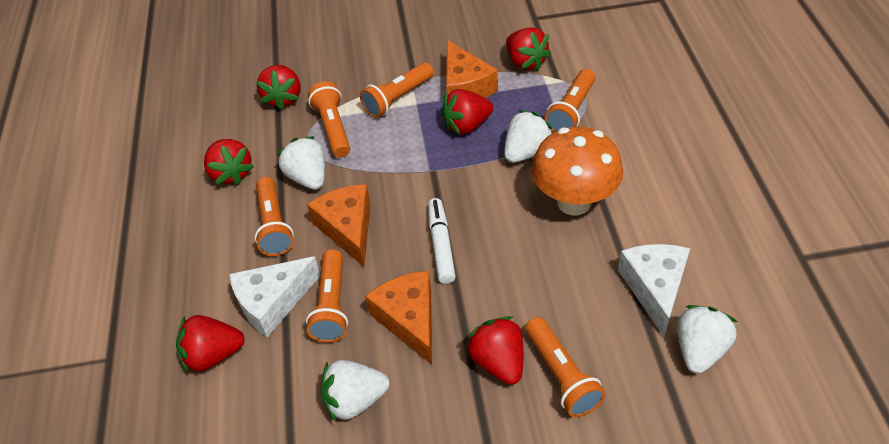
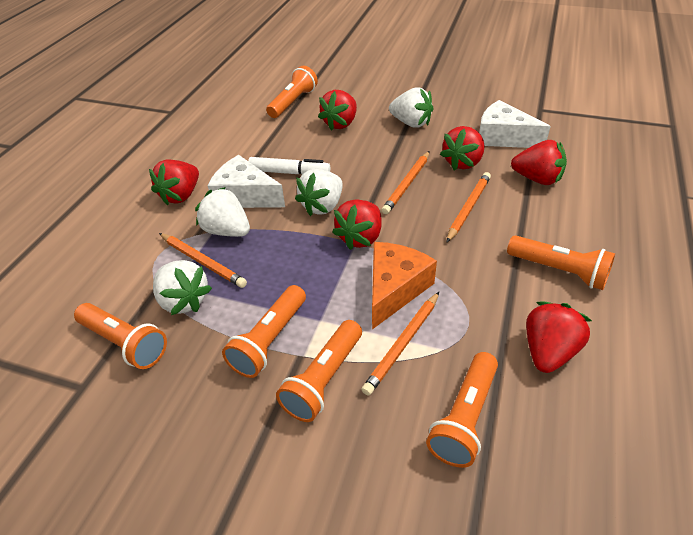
orange cheese: 3 -> 1
orange mushroom: 1 -> 0
orange pencil: 0 -> 4

